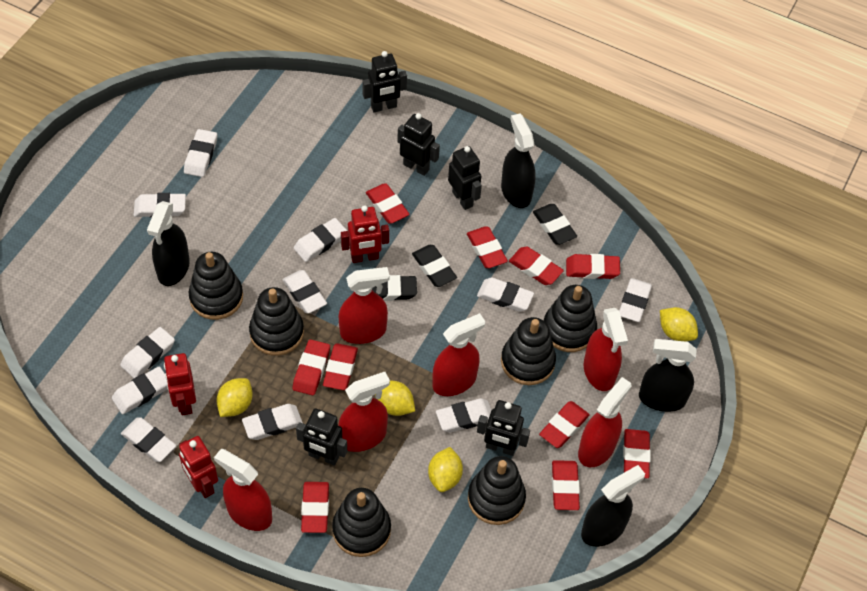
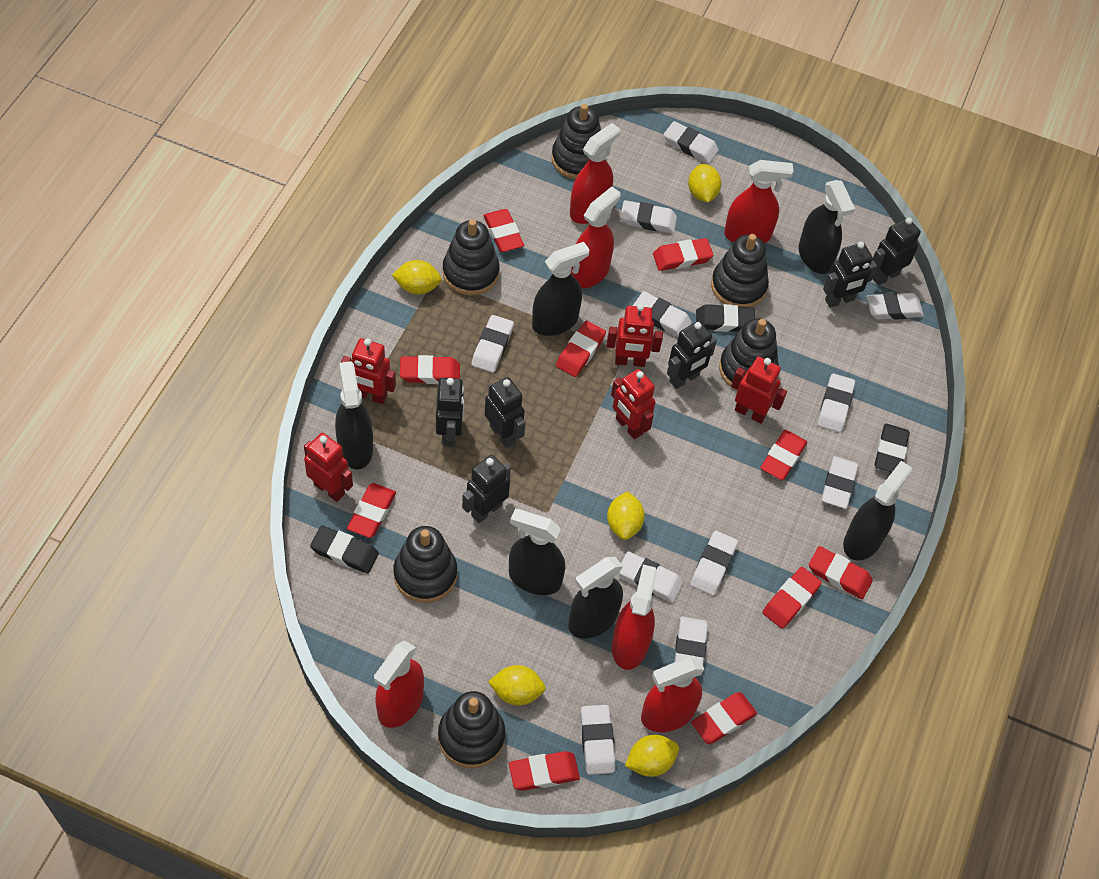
black robot: 5 -> 6
black spray bottle: 4 -> 6
red robot: 3 -> 5
yellow lemon: 4 -> 5

